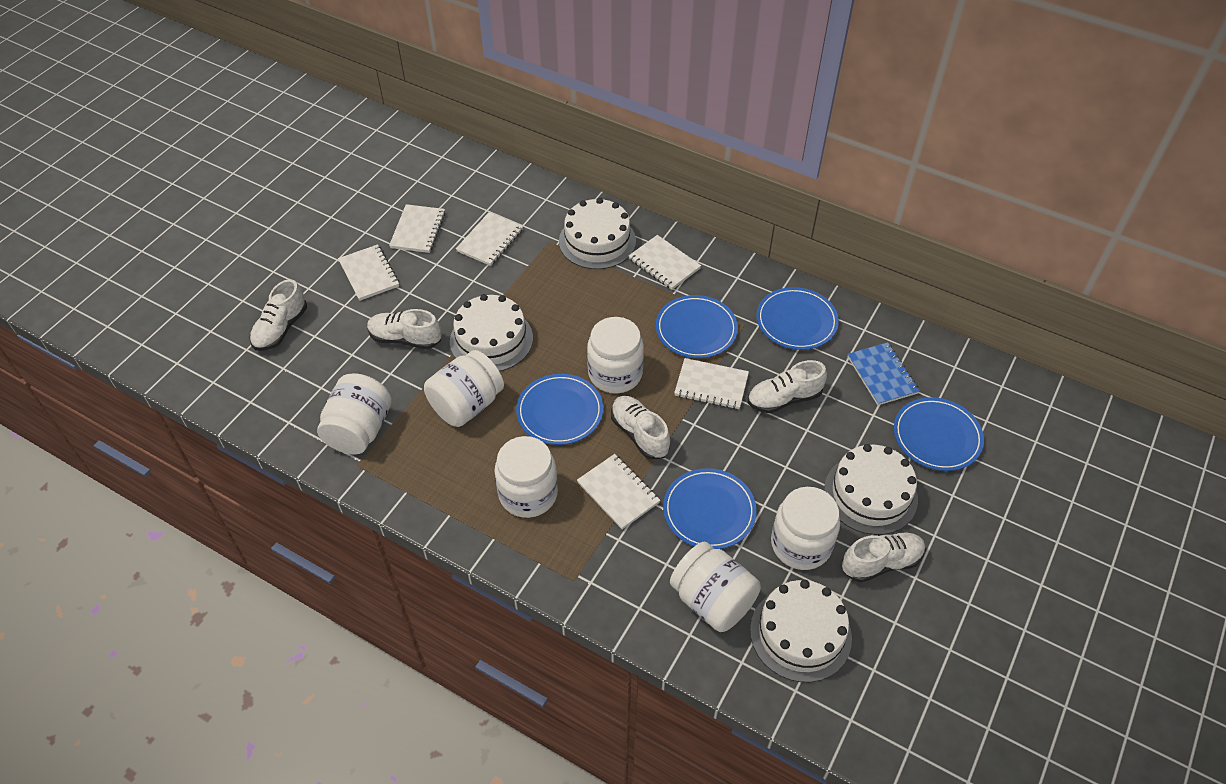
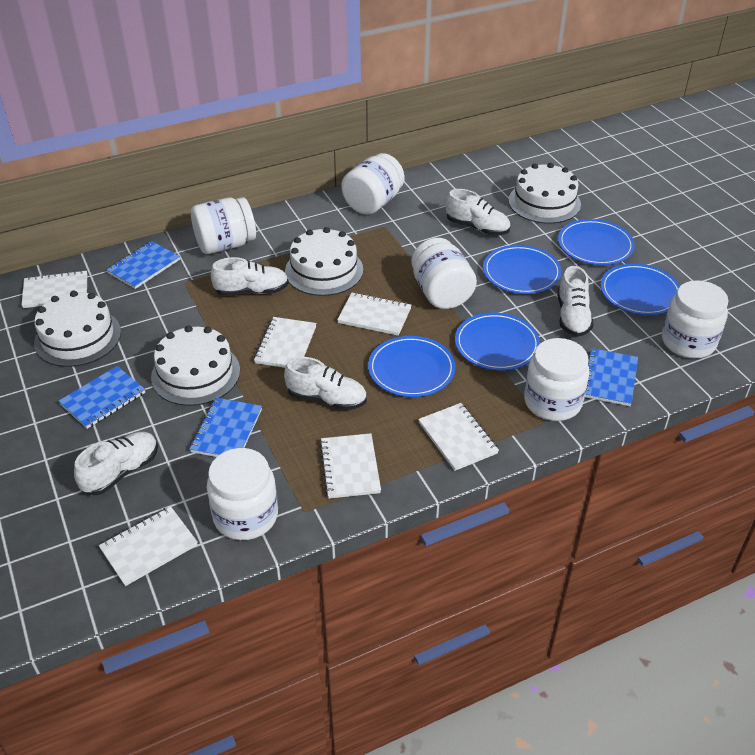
blue notebook: 1 -> 4

